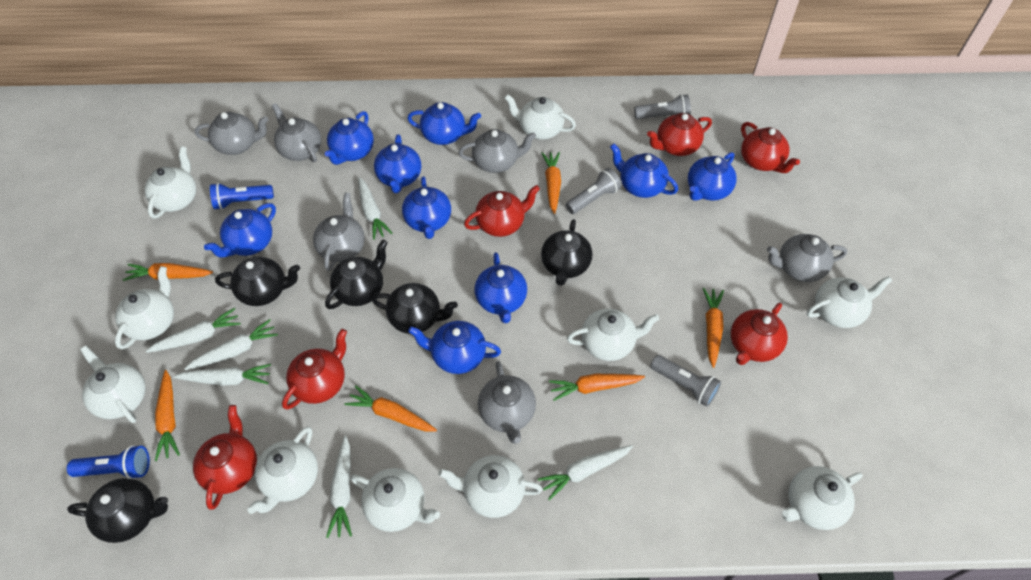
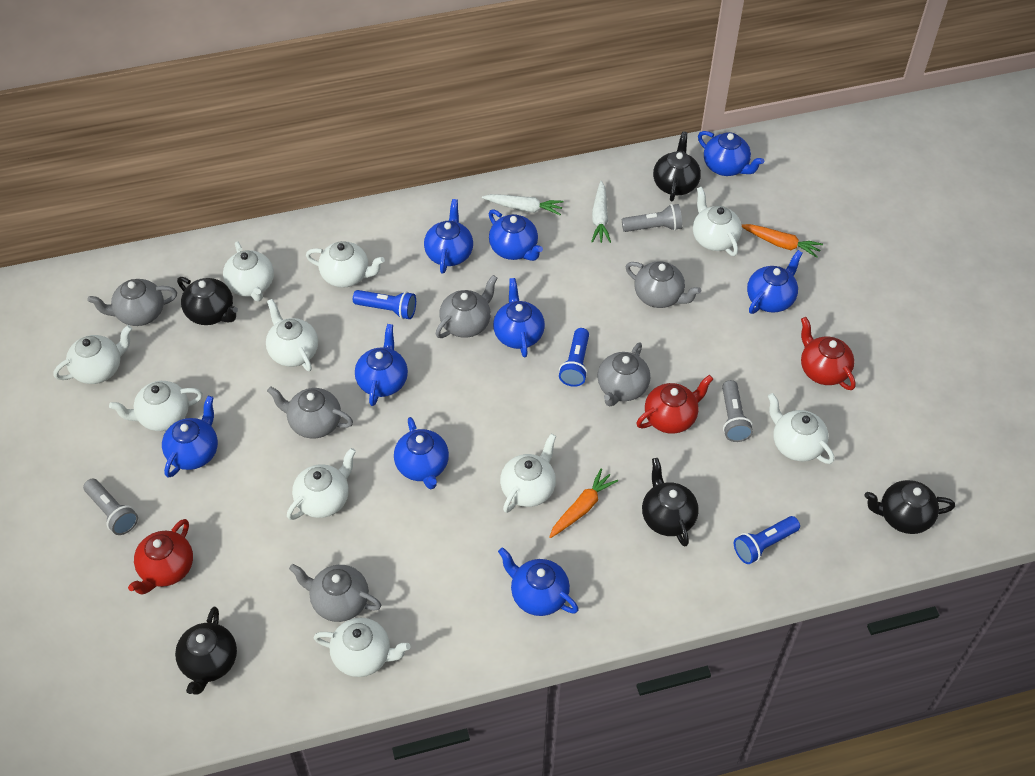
blue flashlight: 2 -> 3
orange carrot: 6 -> 2
red teapot: 6 -> 3
white carrot: 6 -> 2

